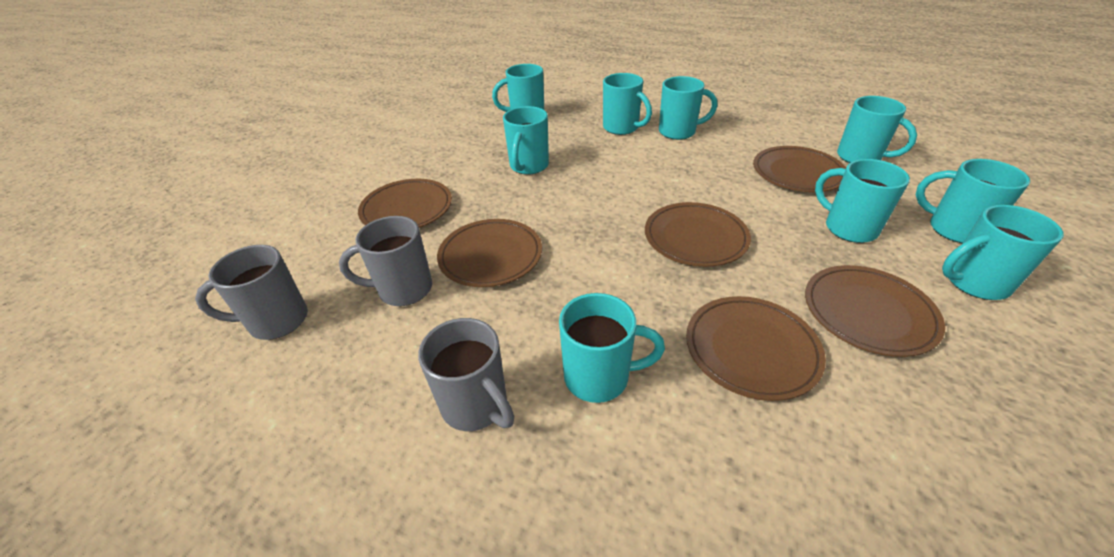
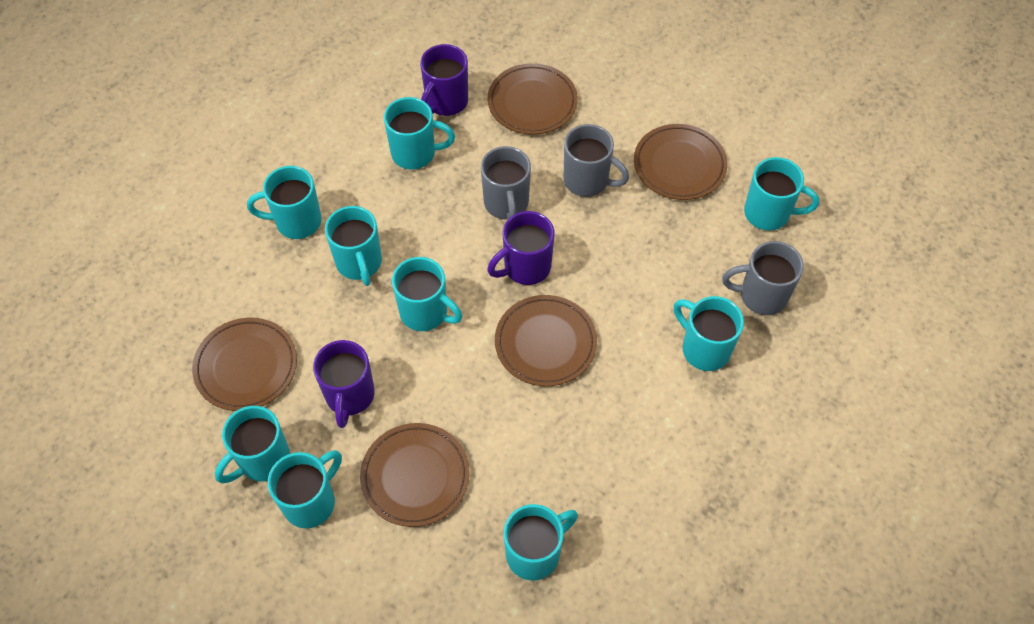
brown plate: 6 -> 5
purple mug: 0 -> 3

